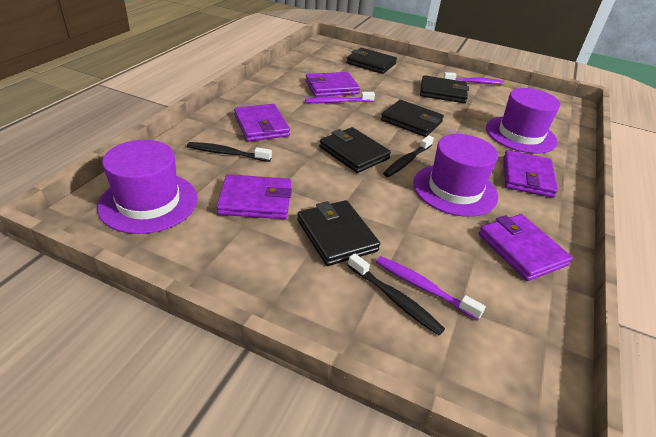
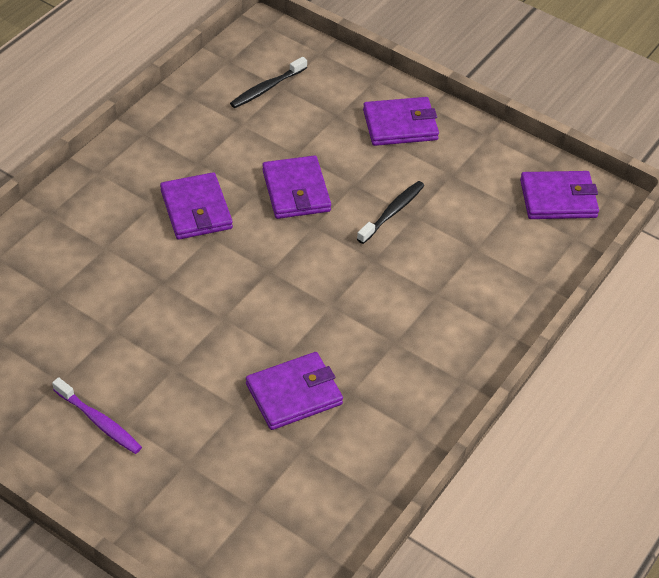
black toothbrush: 3 -> 2
black wallet: 5 -> 0
purple hat: 3 -> 0
purple toothbrush: 3 -> 1

